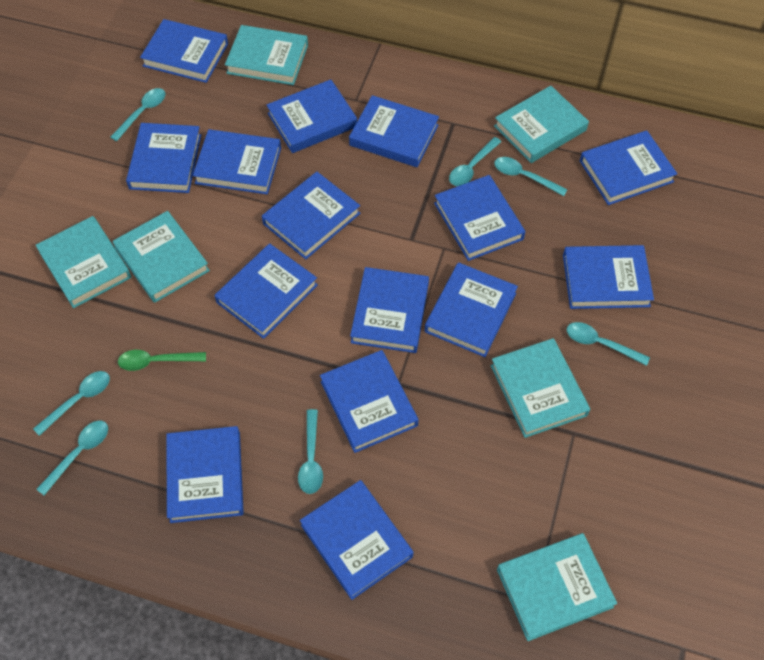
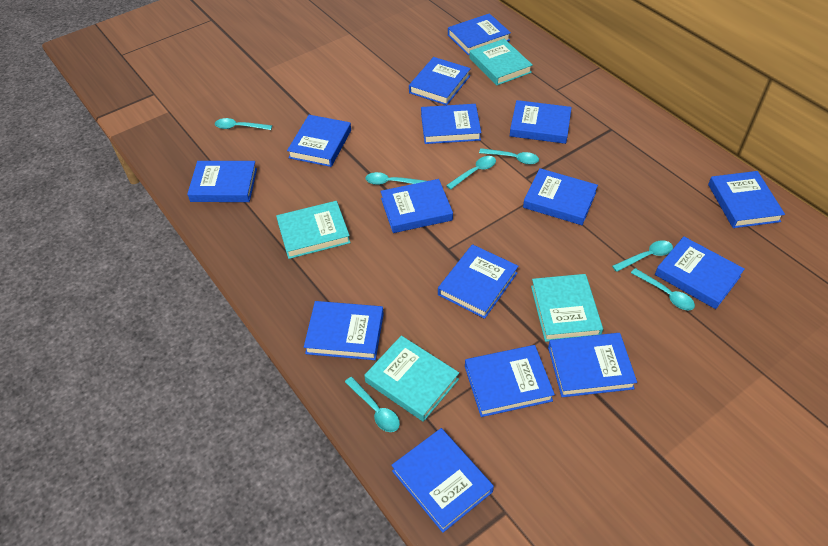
green spoon: 1 -> 0
turquoise book: 6 -> 4

